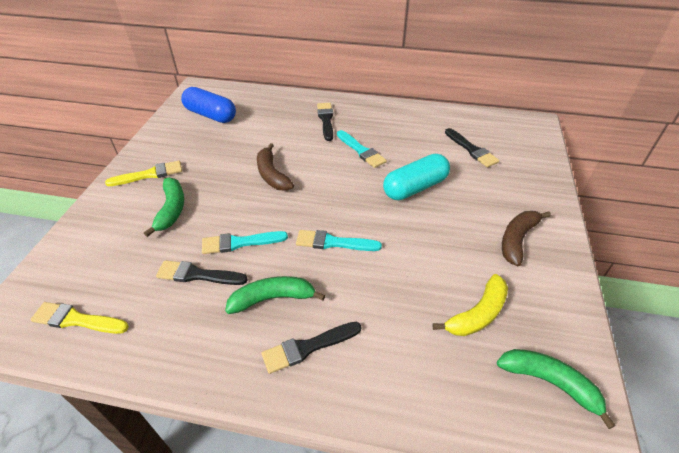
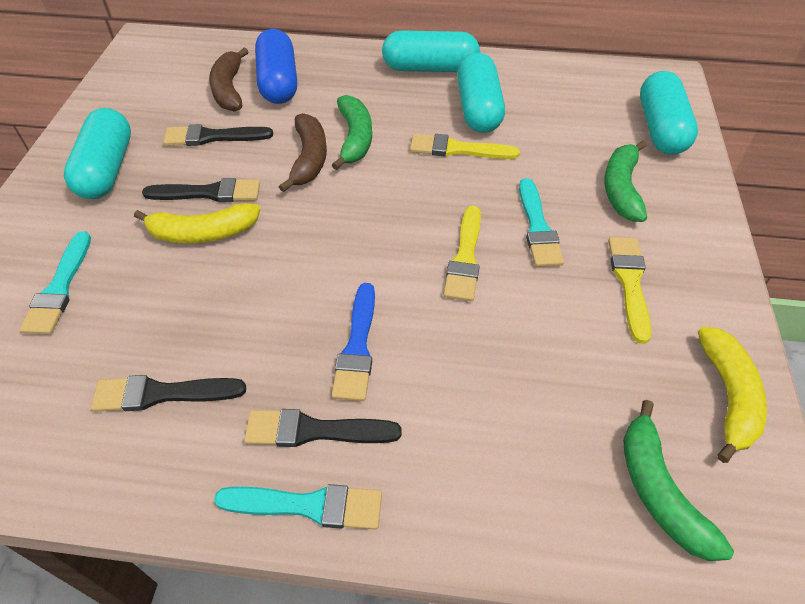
blue brush: 0 -> 1
turquoise capsule: 1 -> 4
yellow banana: 1 -> 2
yellow brush: 2 -> 3

